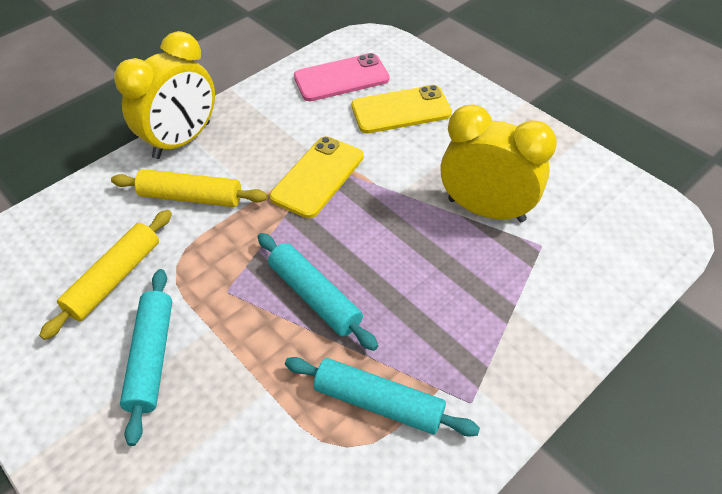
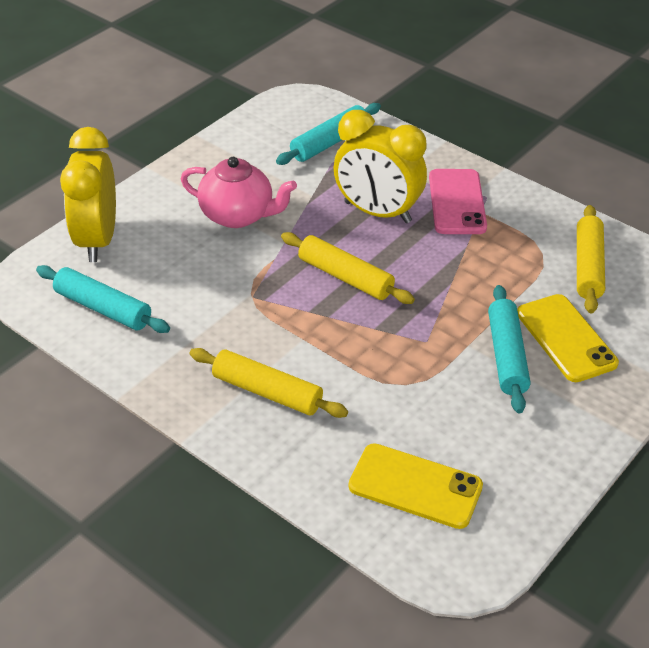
pink teapot: 0 -> 1
yellow rolling pin: 2 -> 3

